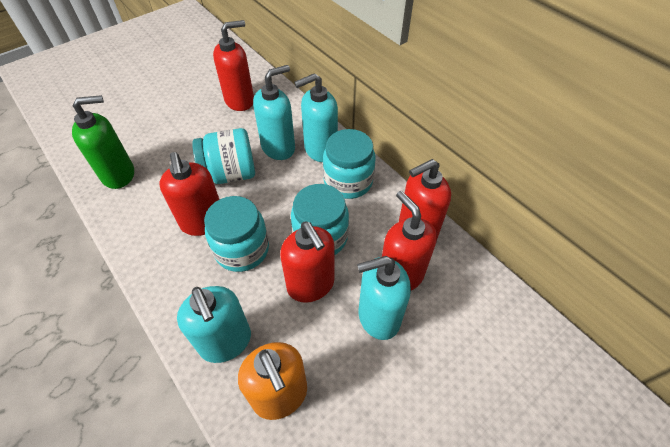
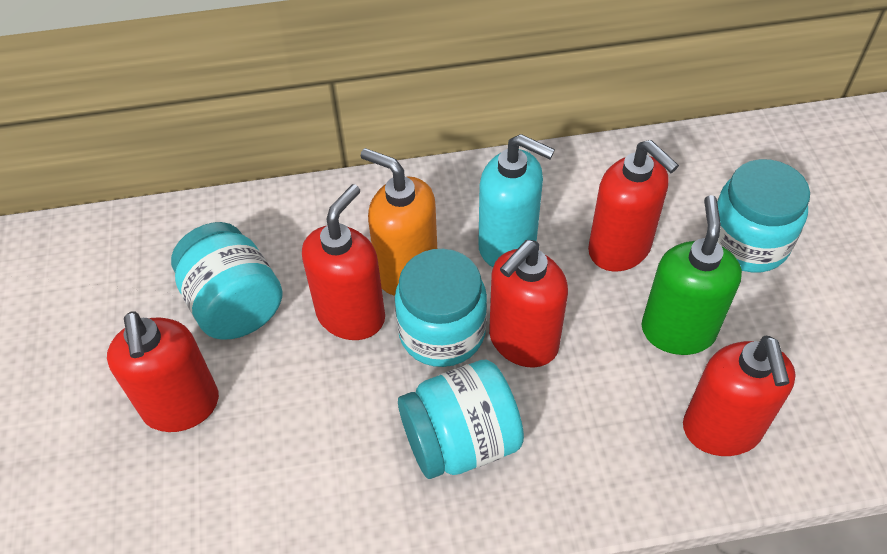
turquoise soap dispenser: 4 -> 1

